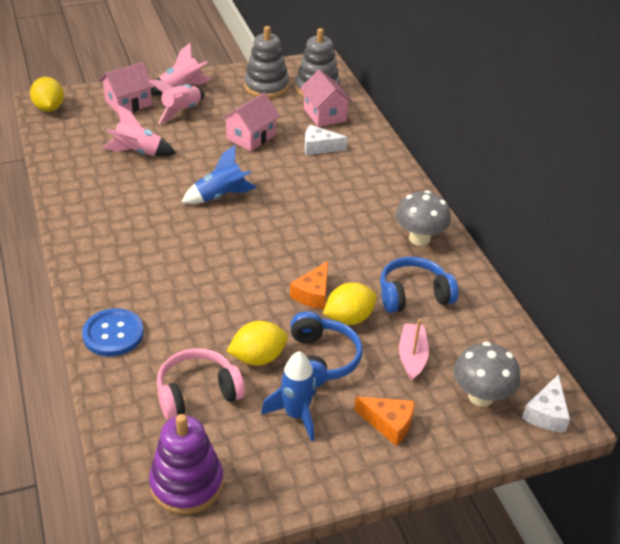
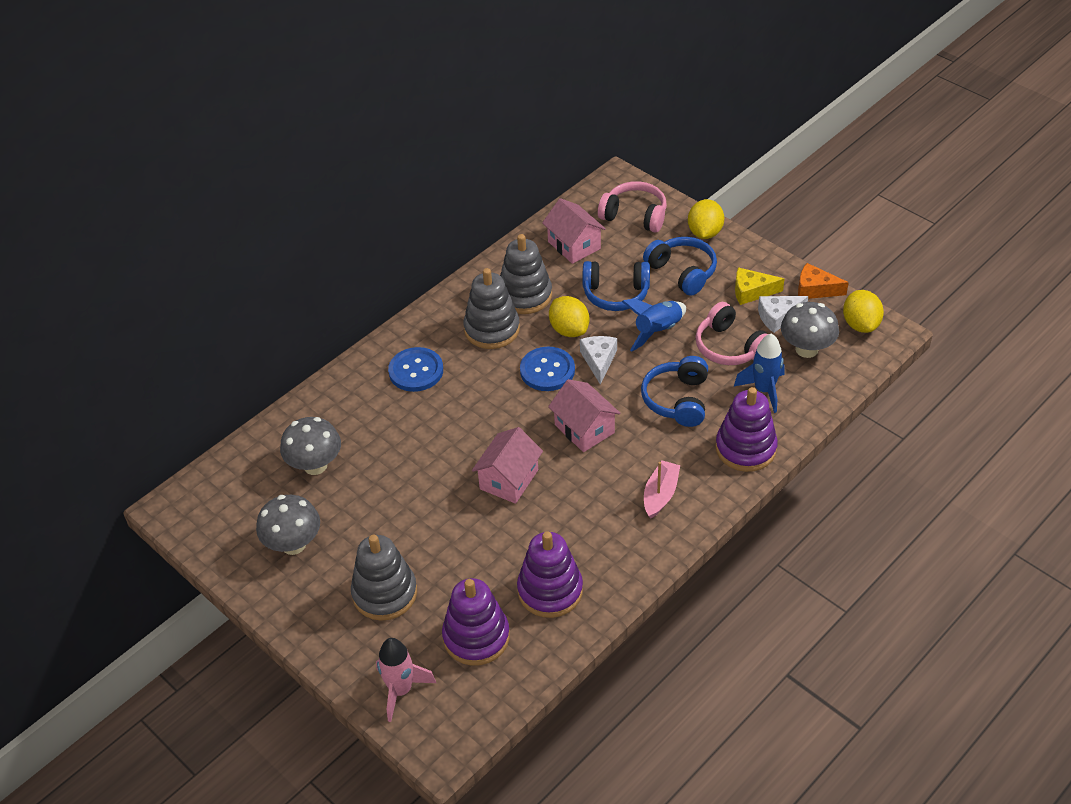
blue button: 1 -> 2
blue headphones: 2 -> 3
grey mushroom: 2 -> 3
grey stacking toy: 2 -> 3
orange cheese: 2 -> 1
pink headphones: 1 -> 2
pink rocket: 3 -> 1
purple stacking toy: 1 -> 3
yellow cheese: 0 -> 1

